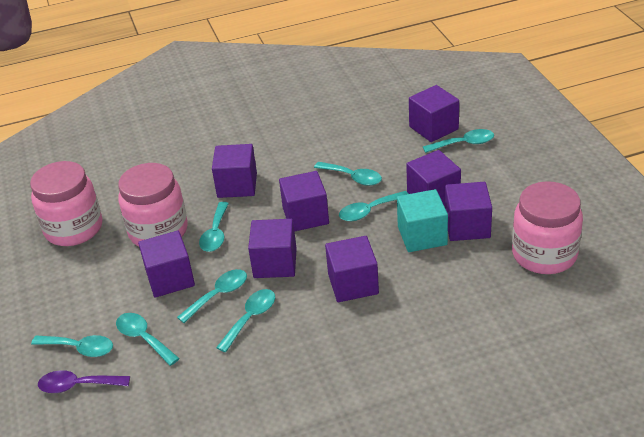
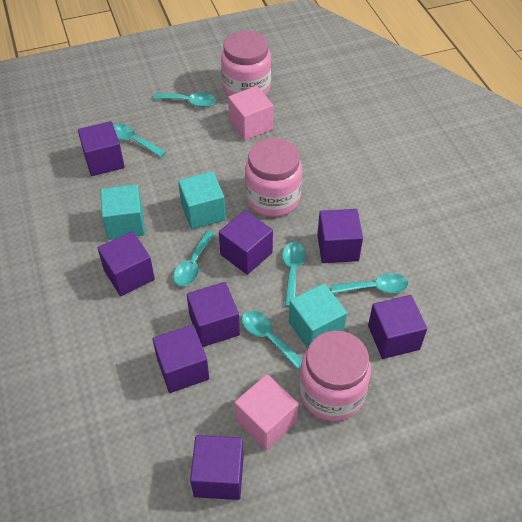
pink cube: 0 -> 2
purple spoon: 1 -> 0
turquoise cube: 1 -> 3
turquoise spoon: 8 -> 6

